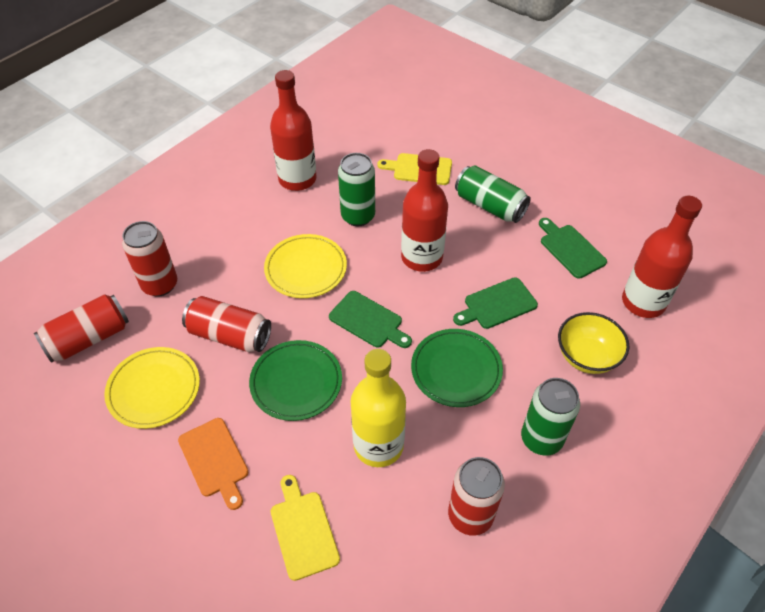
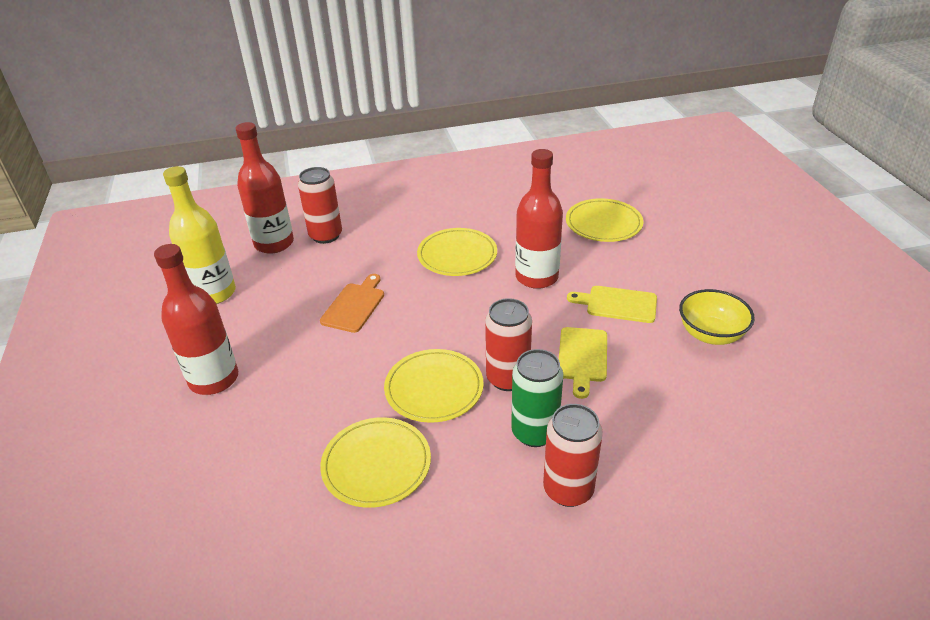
green can: 3 -> 1
green cutting board: 3 -> 0
green plate: 2 -> 0
red can: 4 -> 3
yellow plate: 2 -> 4

